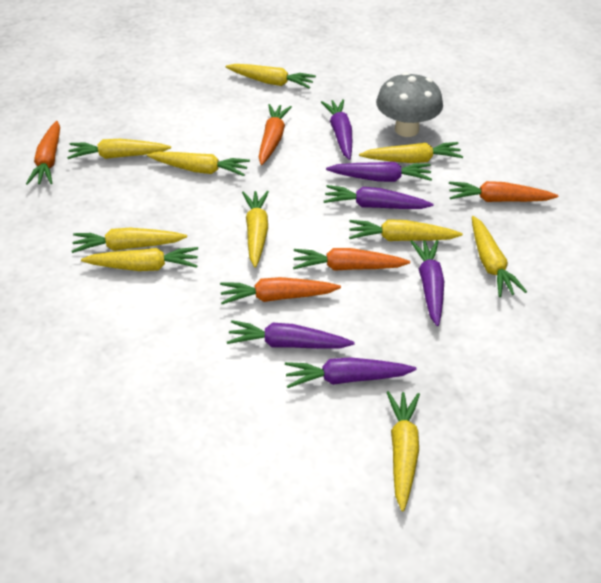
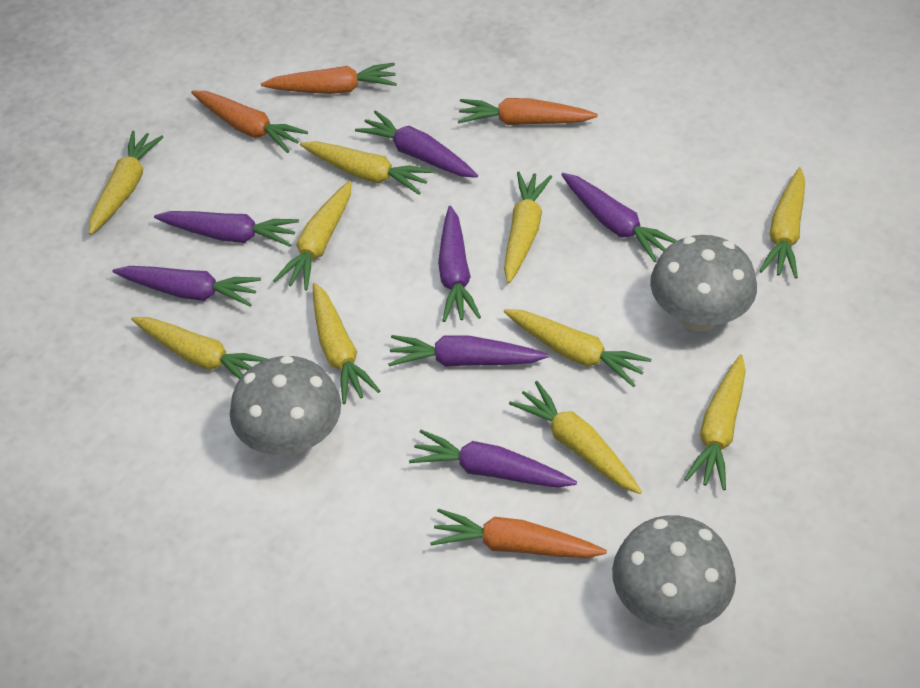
grey mushroom: 1 -> 3
orange carrot: 5 -> 4
purple carrot: 6 -> 7

